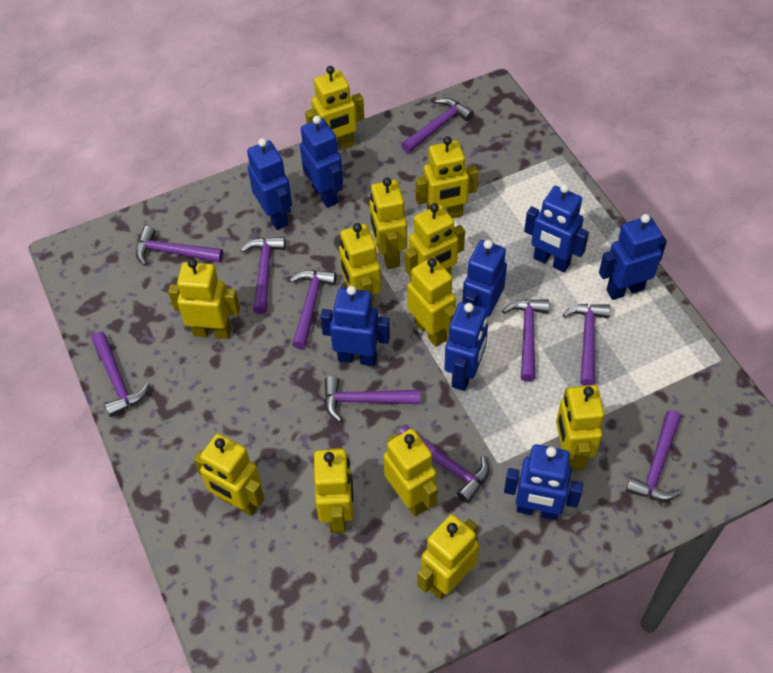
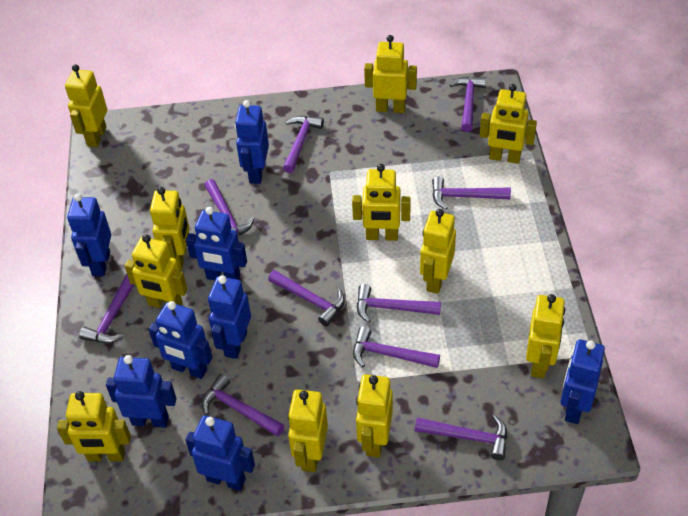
yellow robot: 12 -> 11

